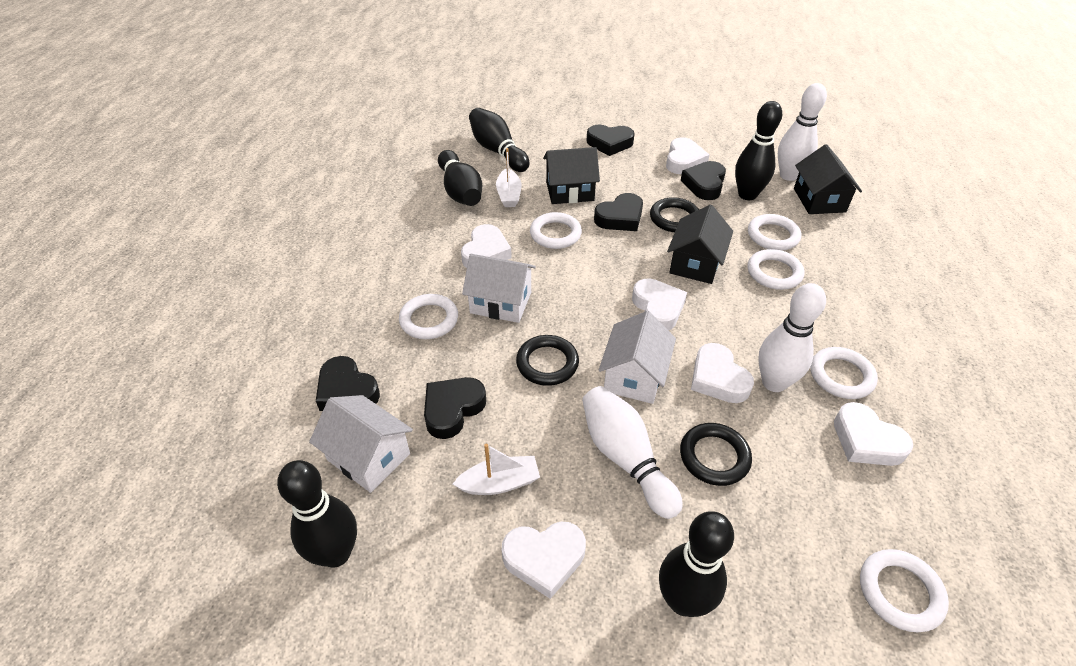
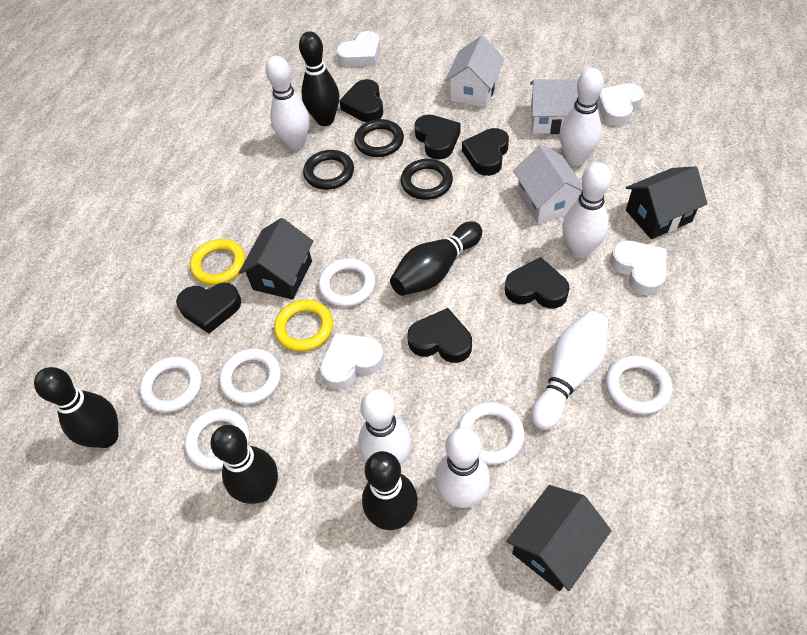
black heart: 5 -> 6
white boat: 2 -> 0
white bowling pin: 3 -> 6
white heart: 6 -> 4
yellow ring: 0 -> 2

